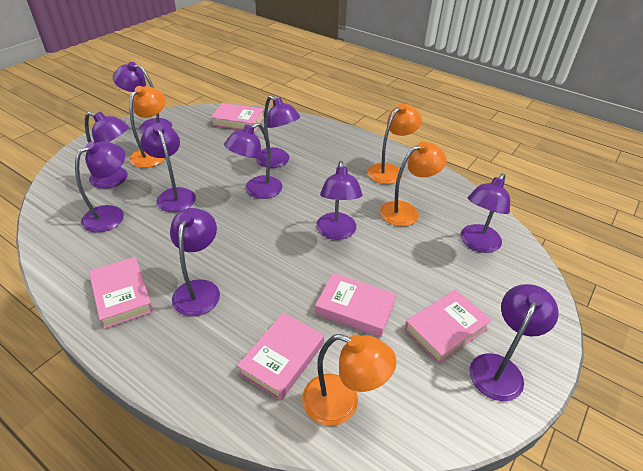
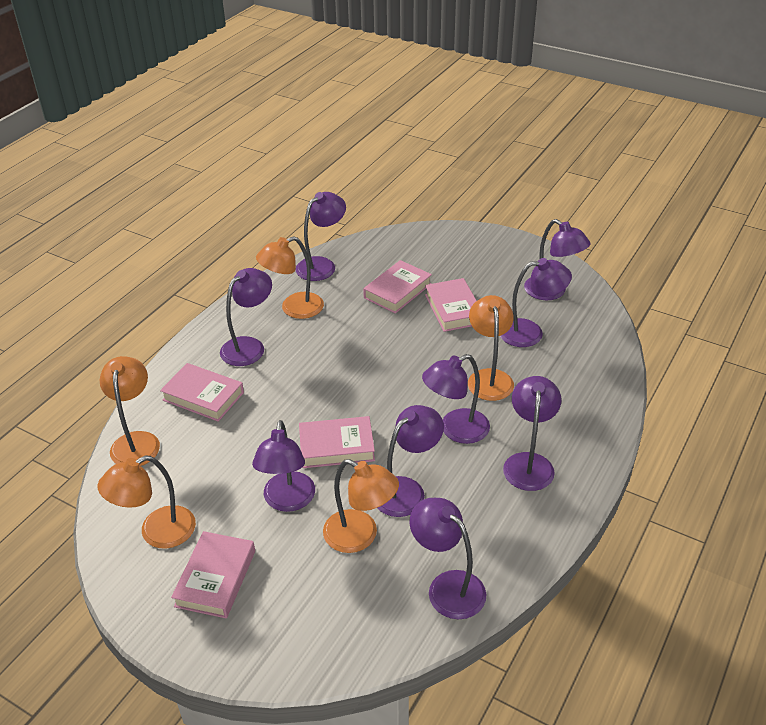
orange lamp: 4 -> 5
purple lamp: 10 -> 9

